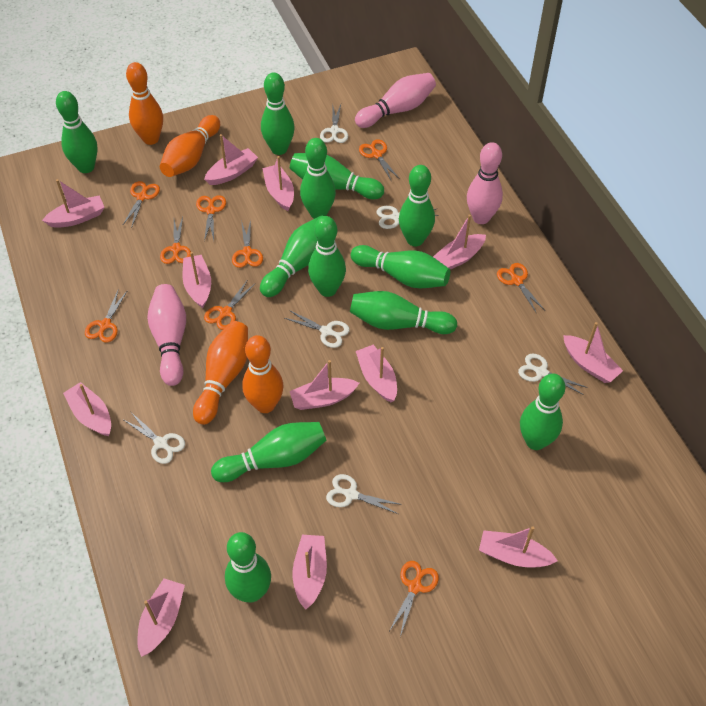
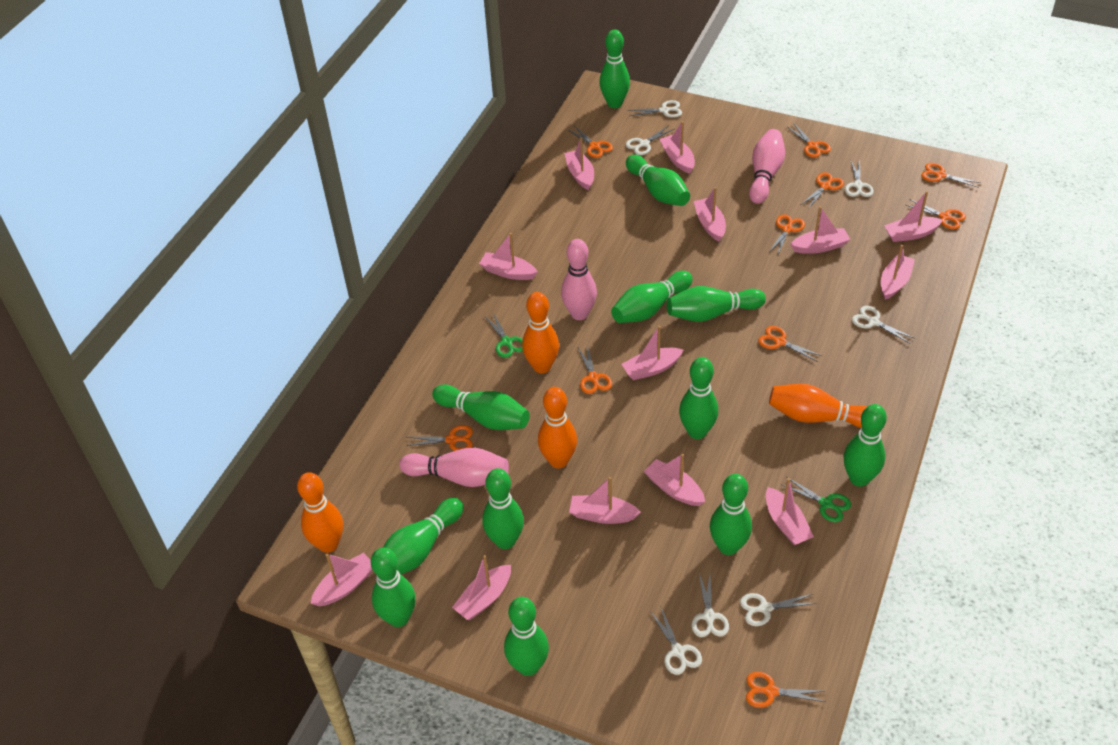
green scissors: 0 -> 2
orange scissors: 9 -> 10
pink boat: 12 -> 13
white scissors: 6 -> 7

